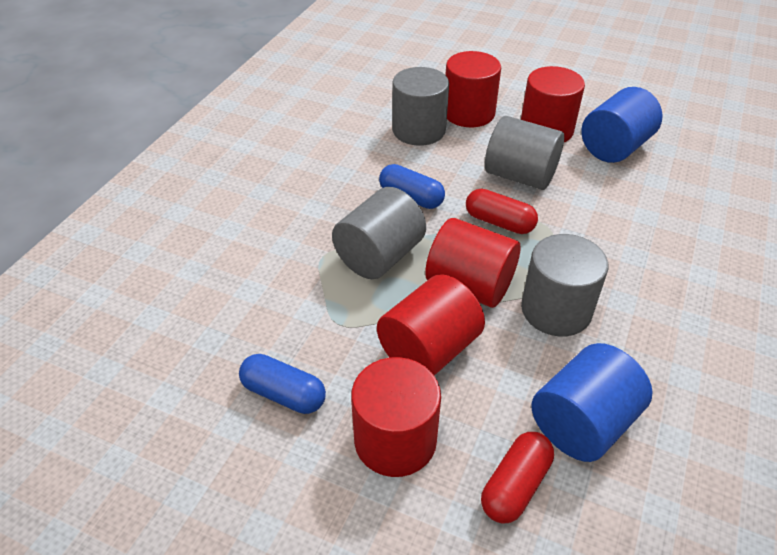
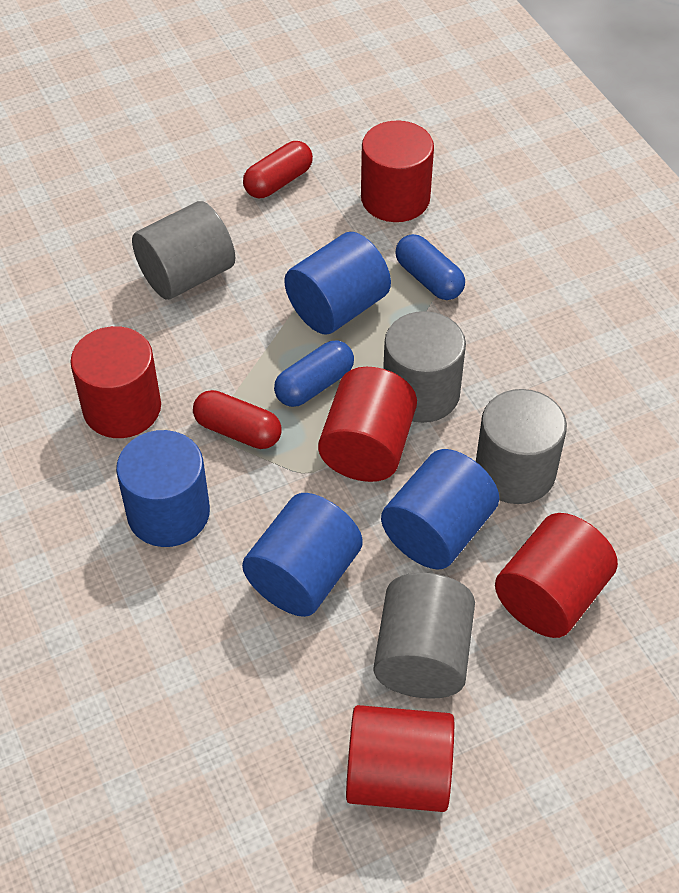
blue cylinder: 2 -> 4

